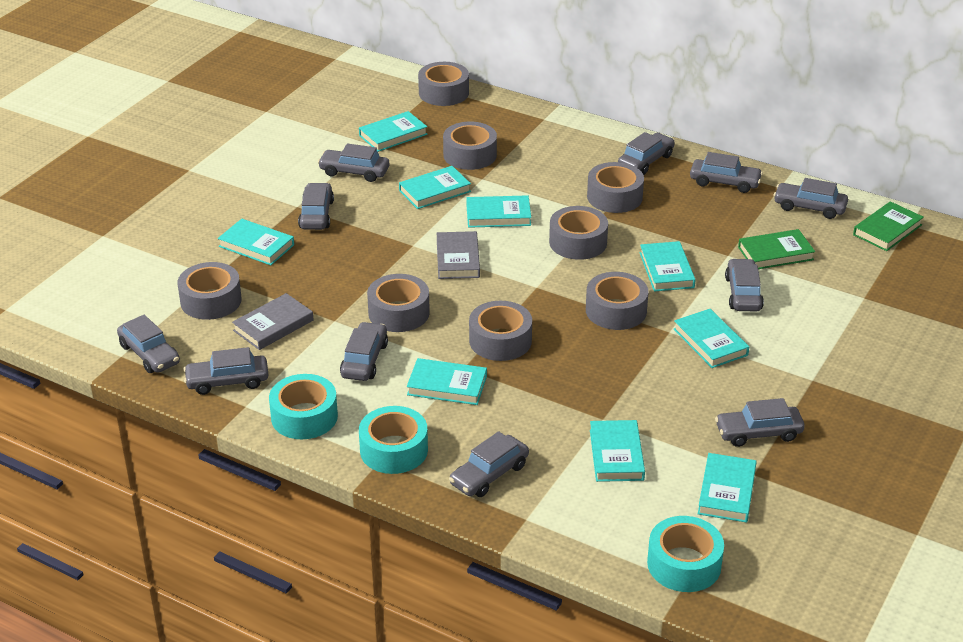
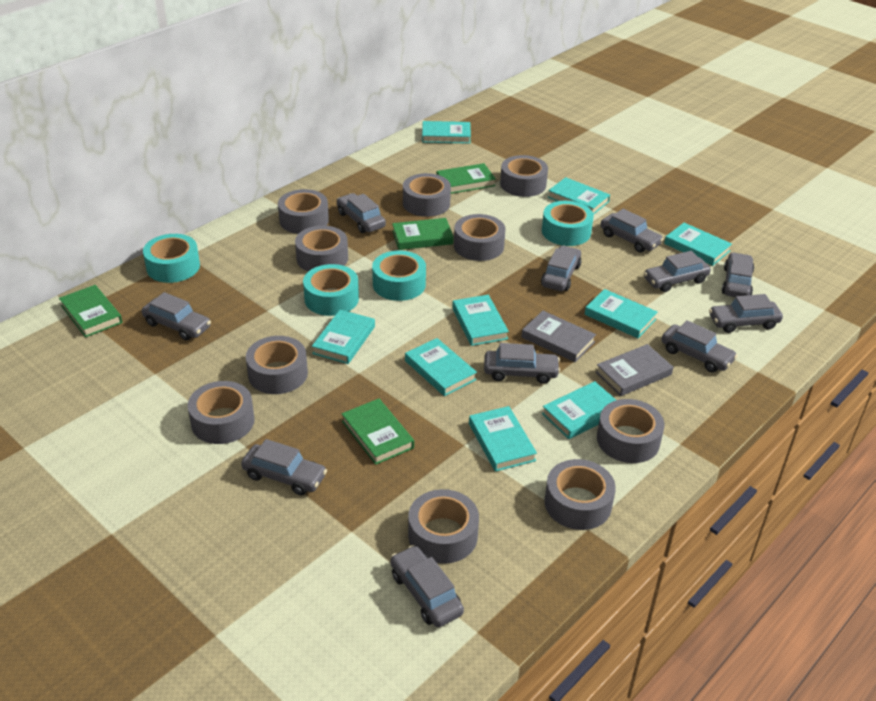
green book: 2 -> 4
grey tape: 8 -> 10
turquoise tape: 3 -> 4

